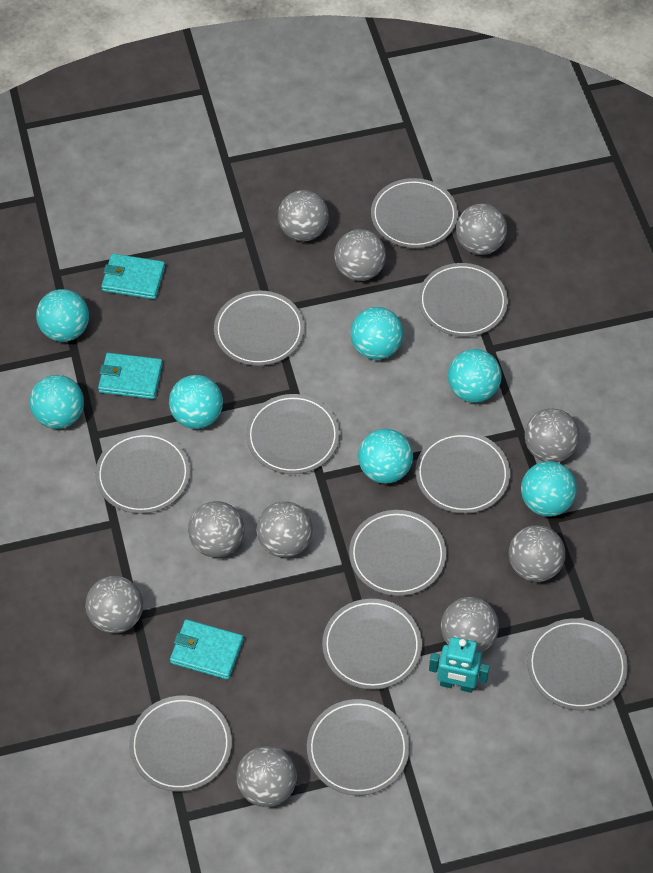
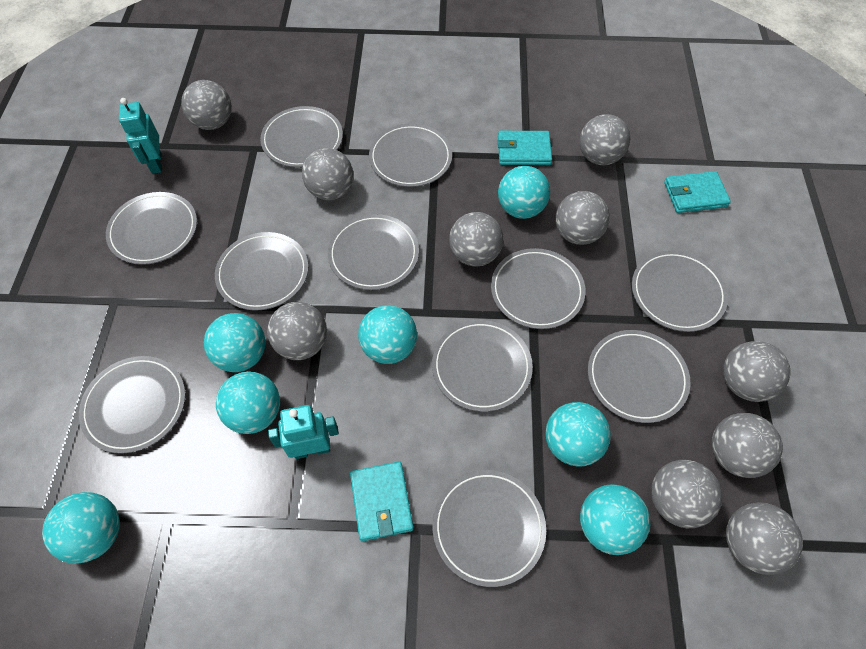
turquoise robot: 1 -> 2

